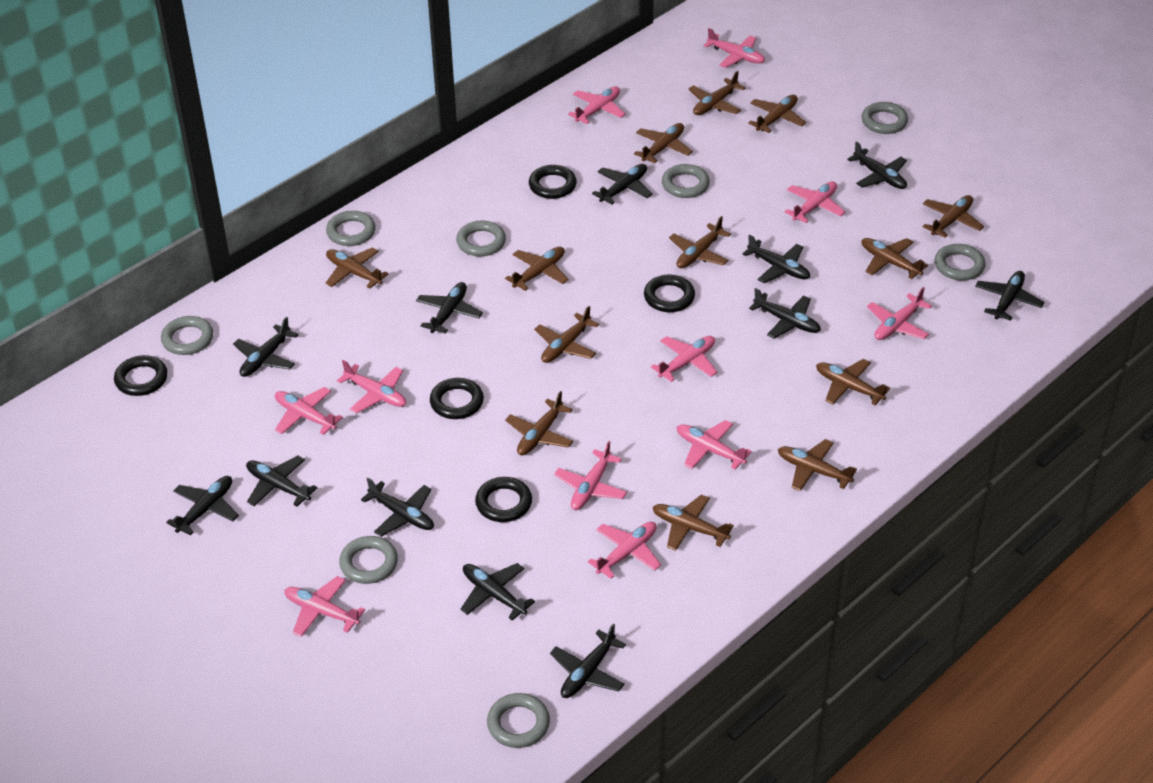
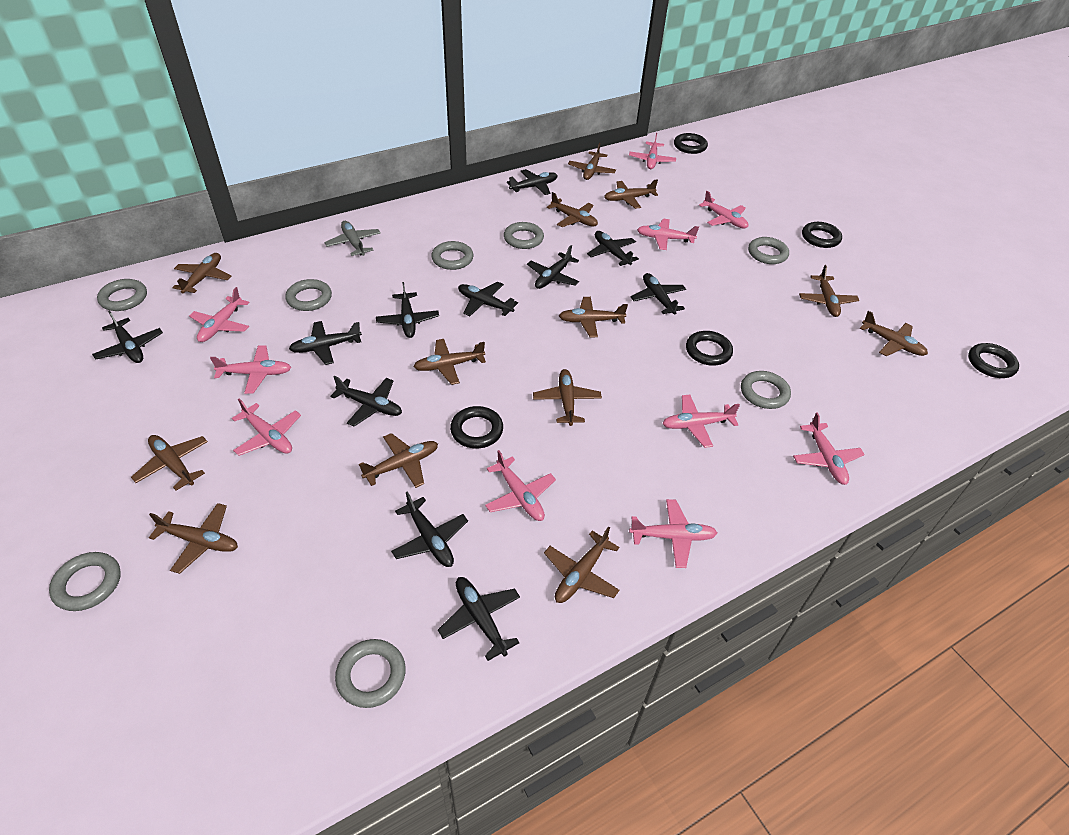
black plane: 12 -> 11
grey plane: 0 -> 1
pink plane: 11 -> 10

